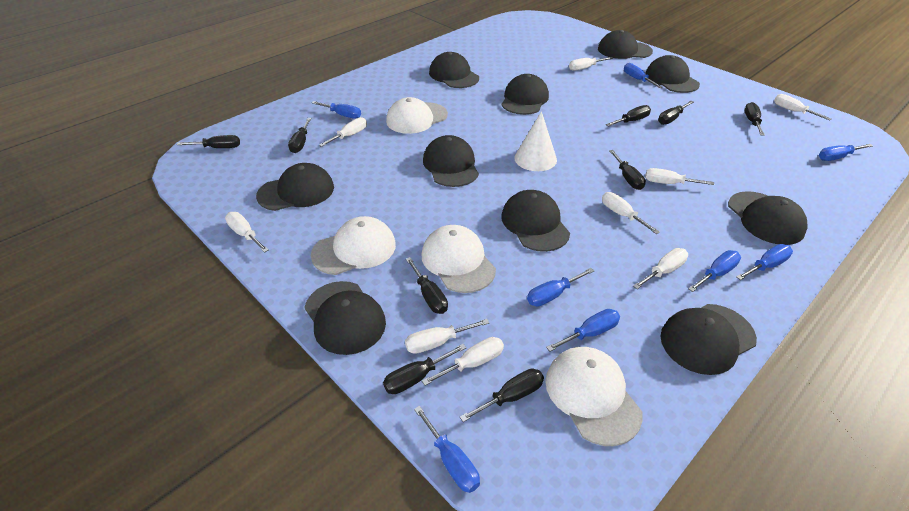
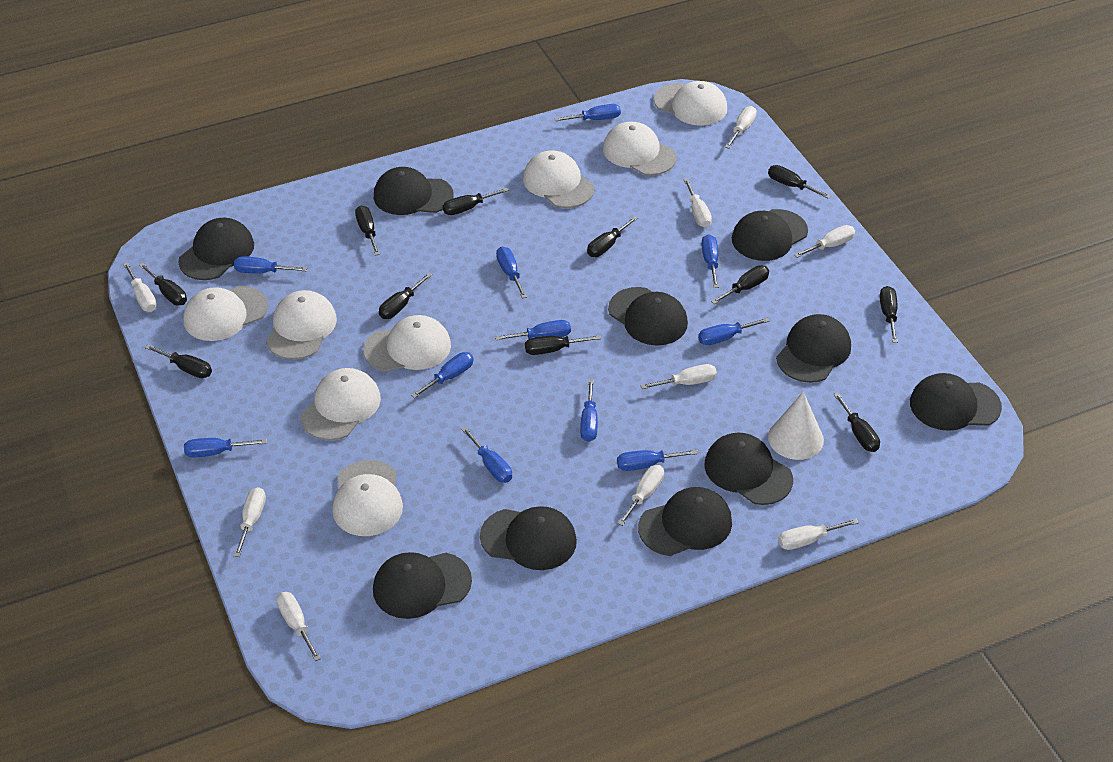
black screwdriver: 9 -> 11
blue screwdriver: 8 -> 11
white cap: 4 -> 8

